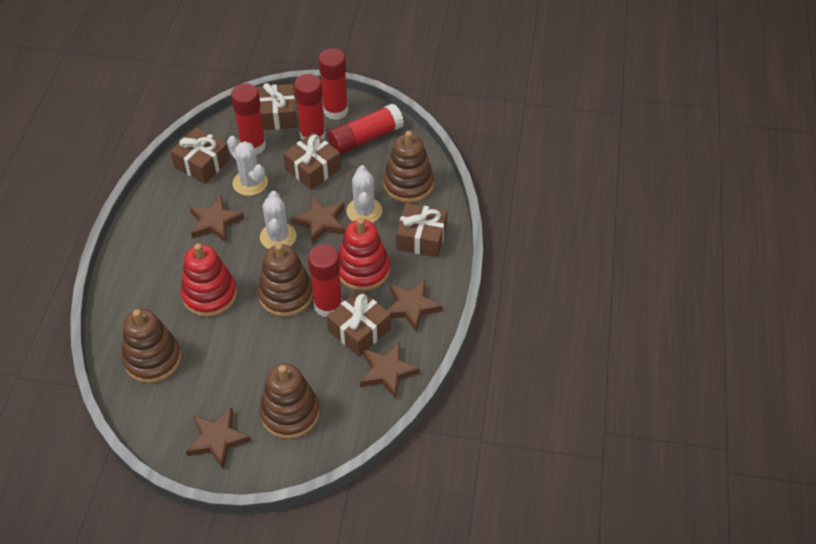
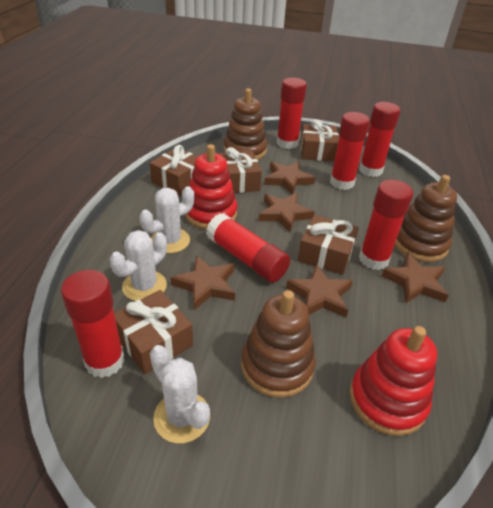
brown stacking toy: 4 -> 3
red glue stick: 5 -> 6

